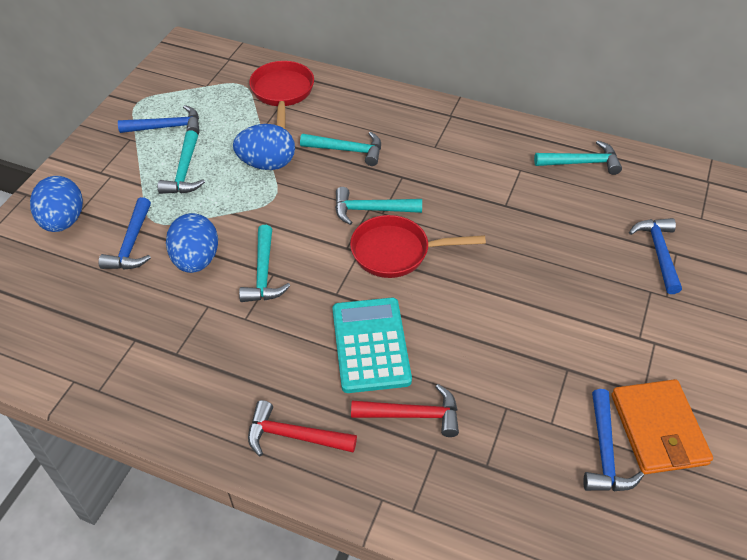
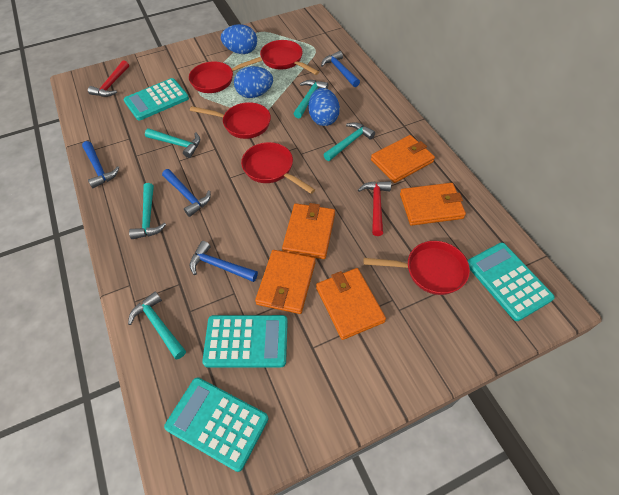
orange wallet: 1 -> 5
red pan: 2 -> 5
turquoise calculator: 1 -> 4

